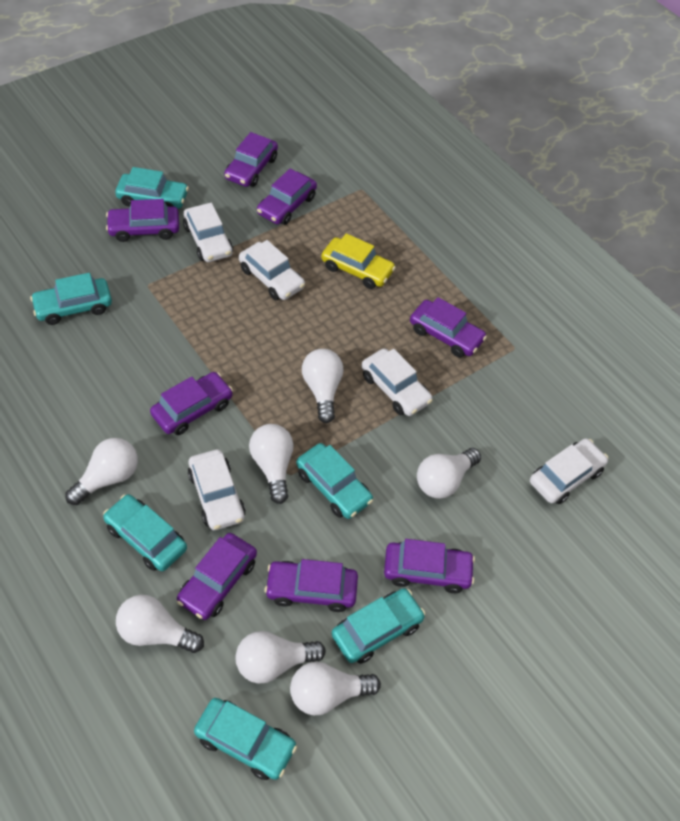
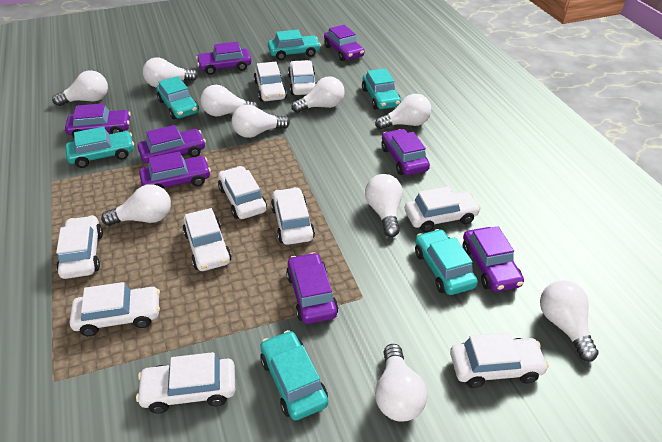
white car: 5 -> 10
white light bulb: 7 -> 10
yellow car: 1 -> 0

